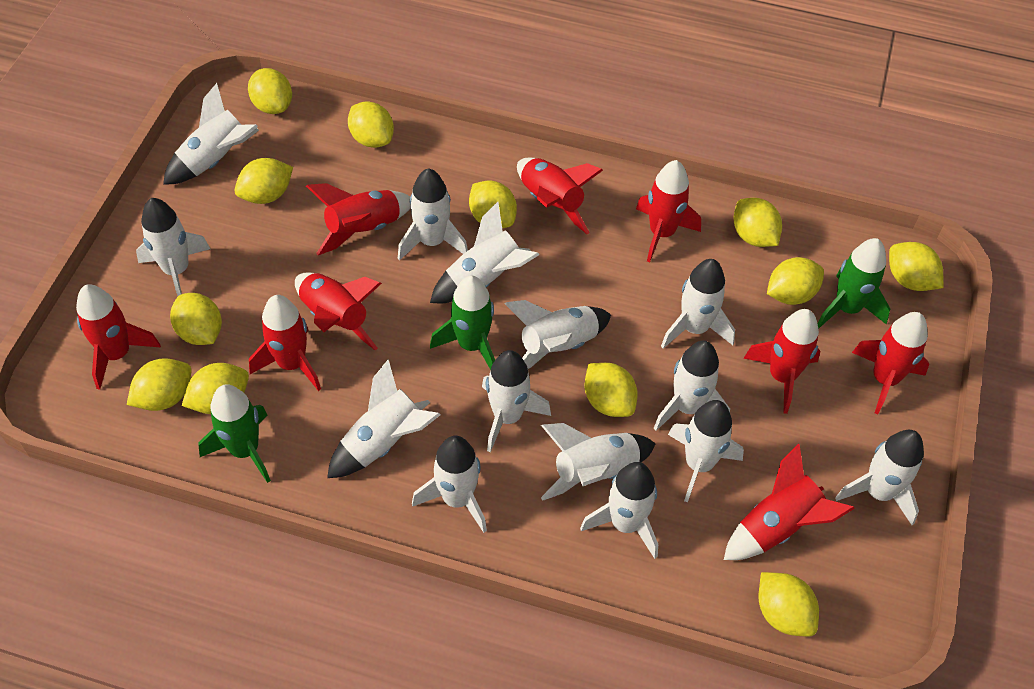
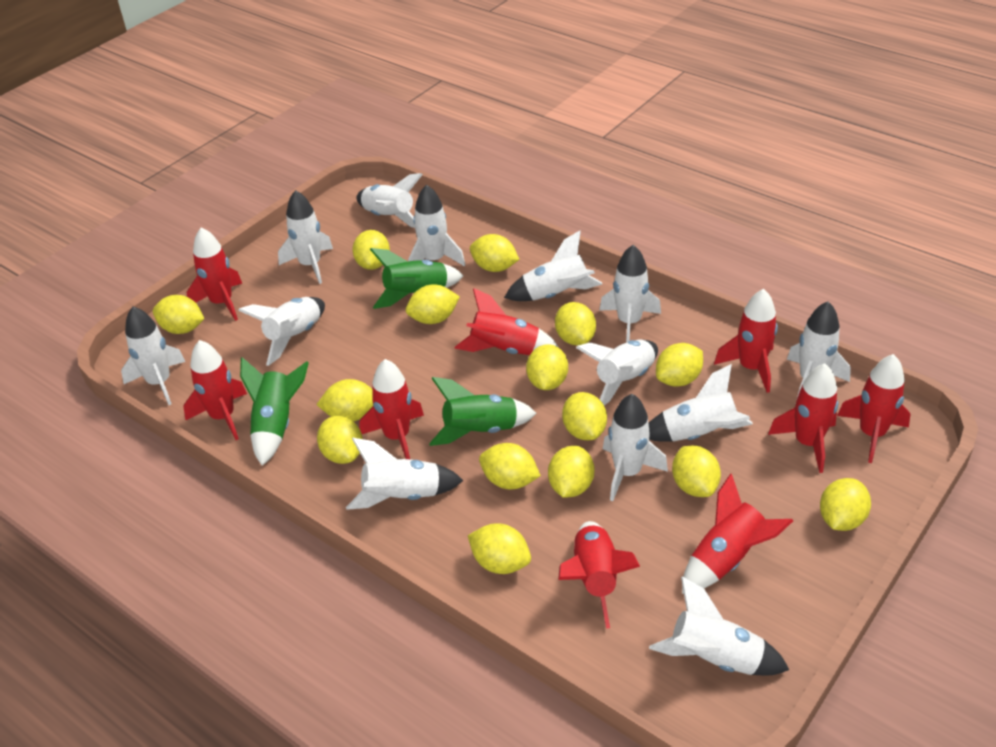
white rocket: 14 -> 13
yellow lemon: 12 -> 15

